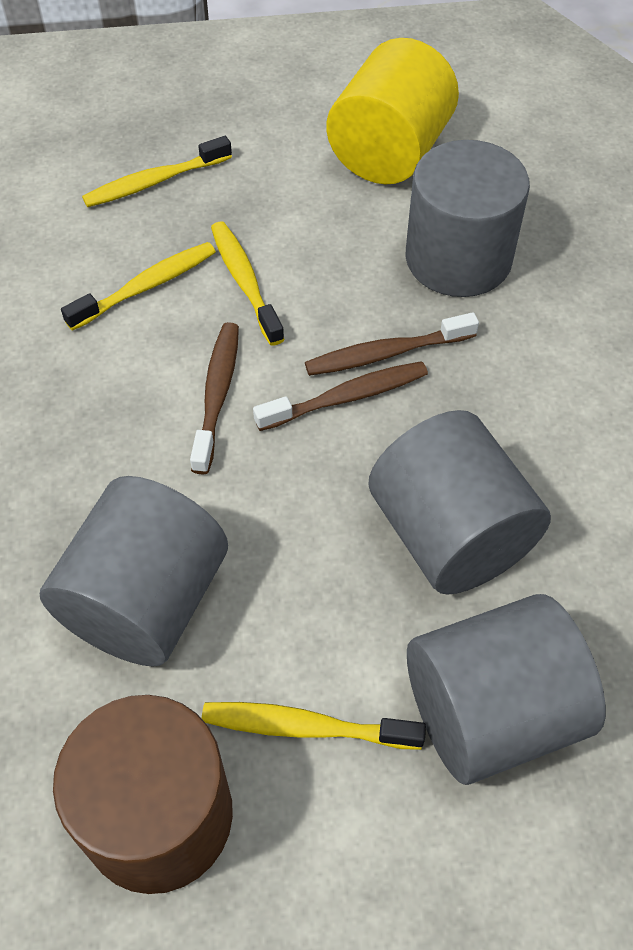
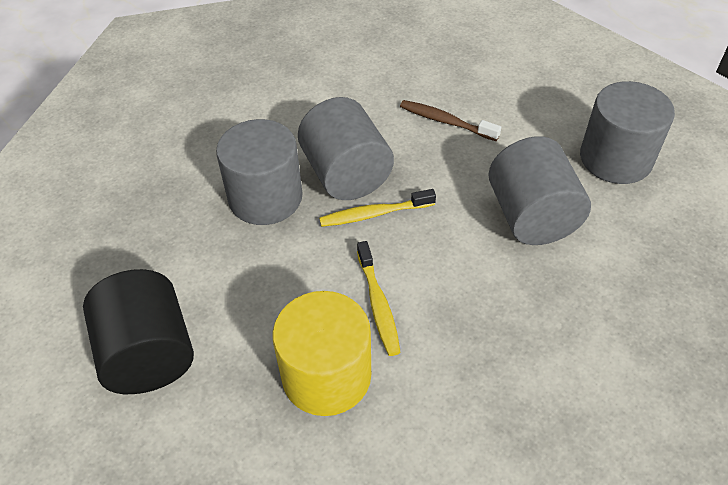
black cylinder: 0 -> 1
brown cylinder: 1 -> 0
brown toothbrush: 3 -> 1
yellow toothbrush: 4 -> 2

